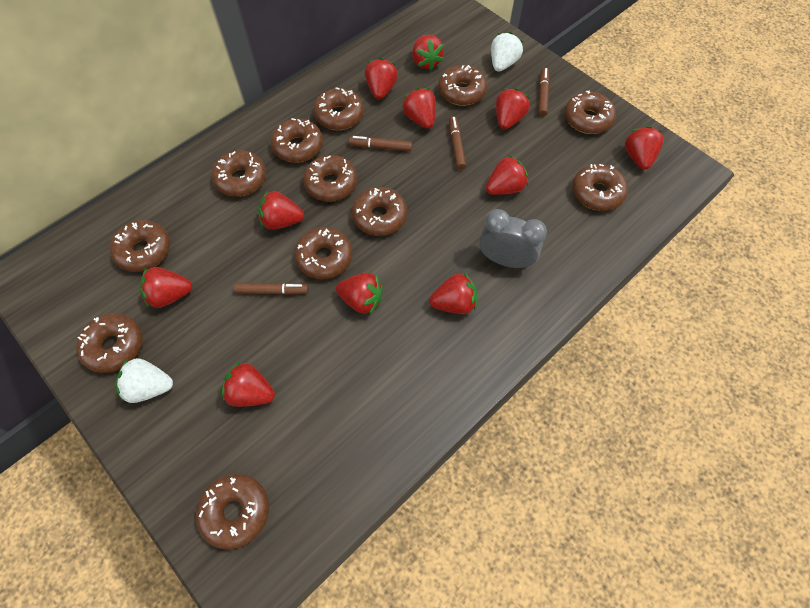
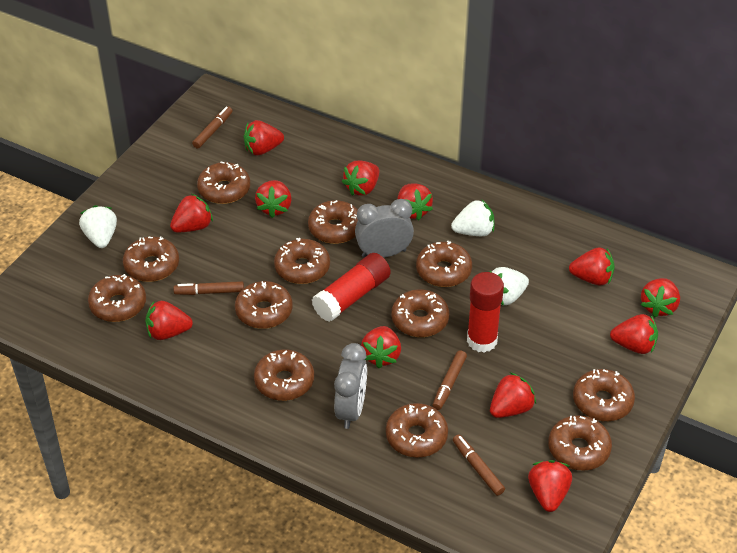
grey clock: 1 -> 2
red glue stick: 0 -> 2
red strawberry: 11 -> 12
white strawberry: 2 -> 3

